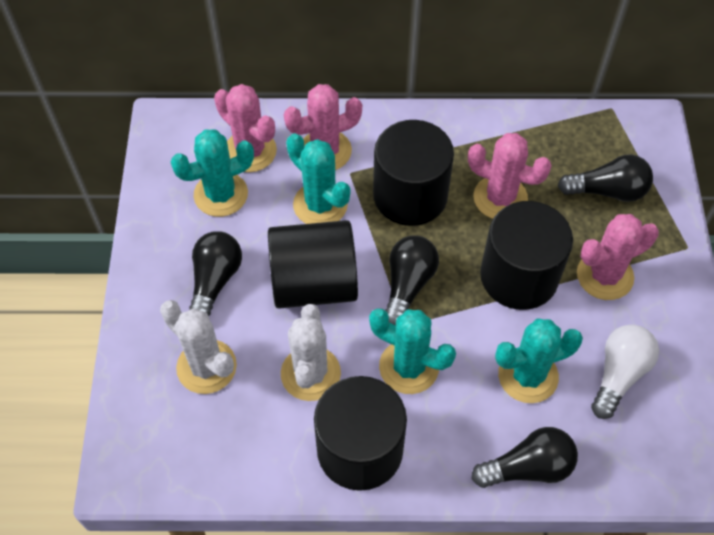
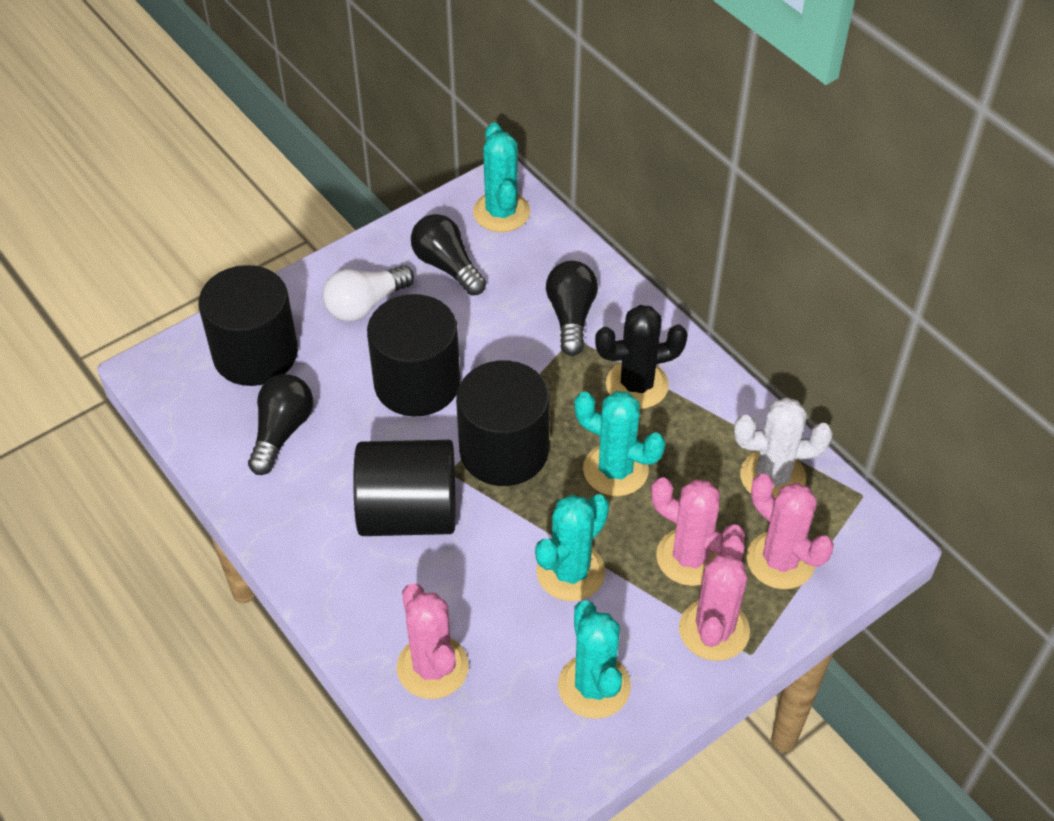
black cactus: 0 -> 1
black light bulb: 4 -> 3
white cactus: 2 -> 1

